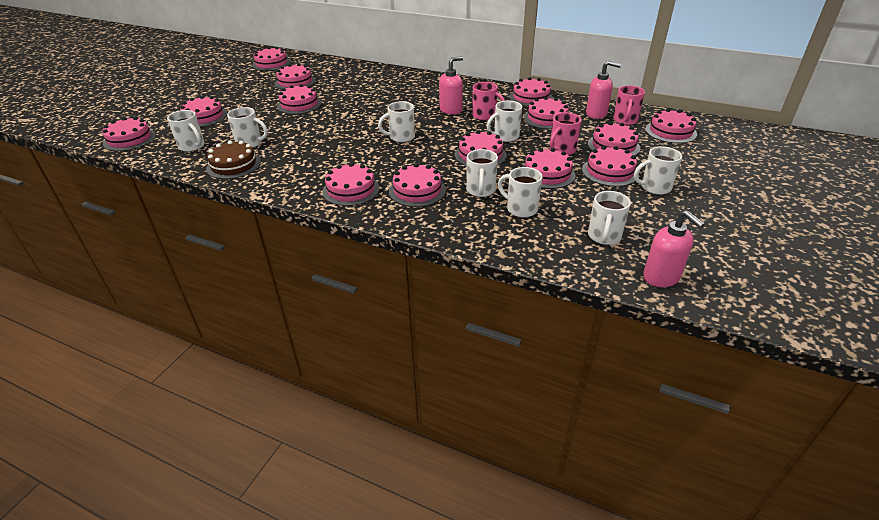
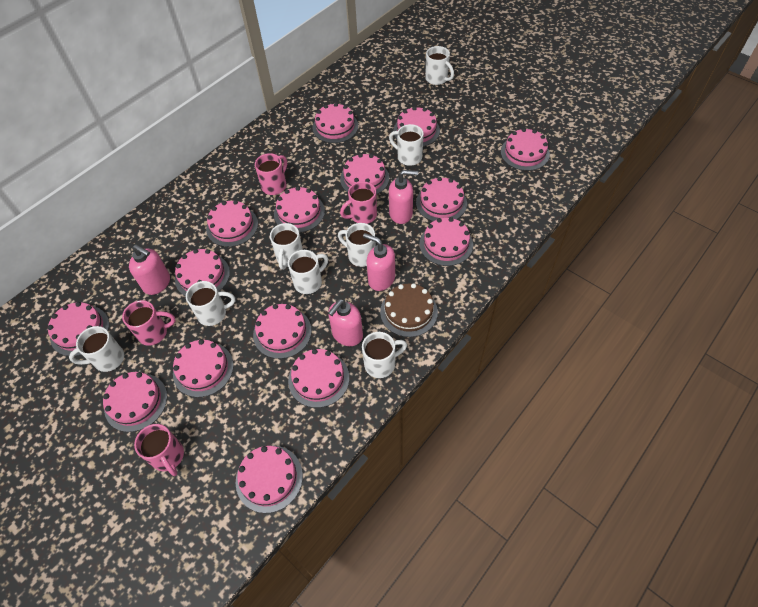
pink cake: 14 -> 15
pink mug: 3 -> 4
pink soap dispenser: 3 -> 4

